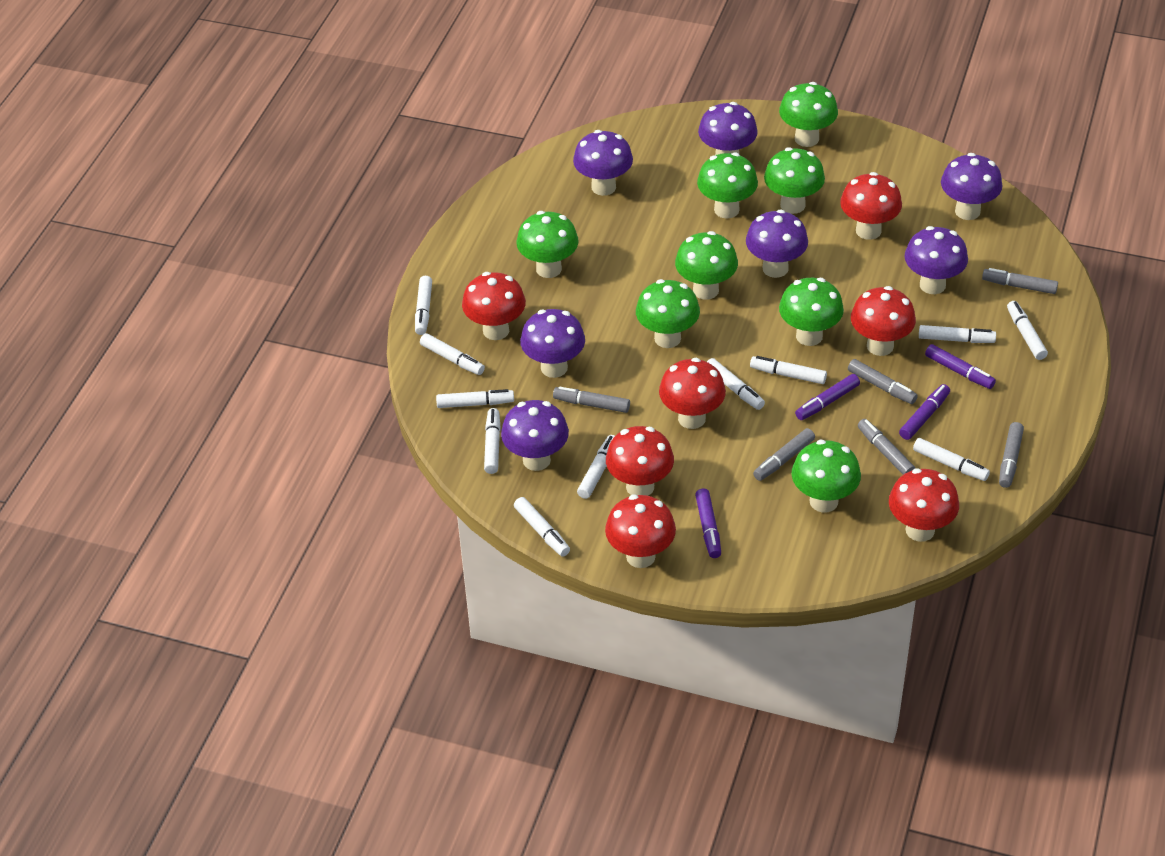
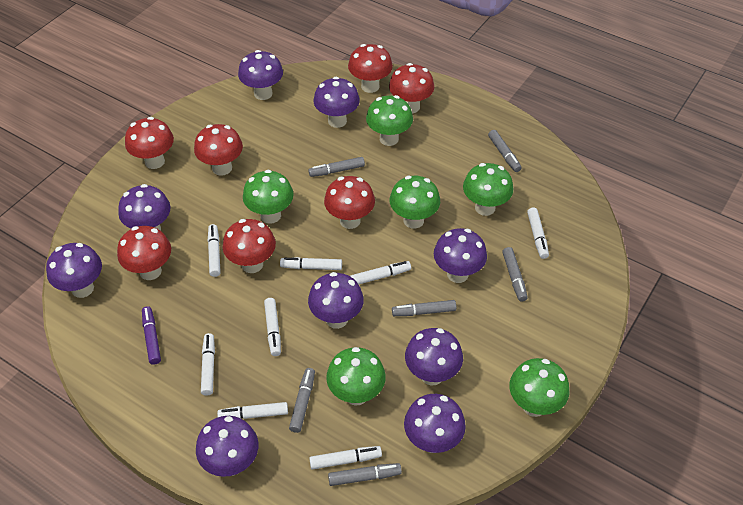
green mushroom: 8 -> 6
purple marker: 4 -> 1
purple mushroom: 7 -> 9
white marker: 11 -> 8

